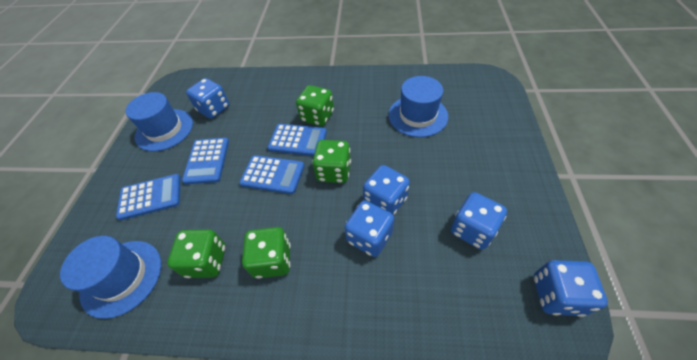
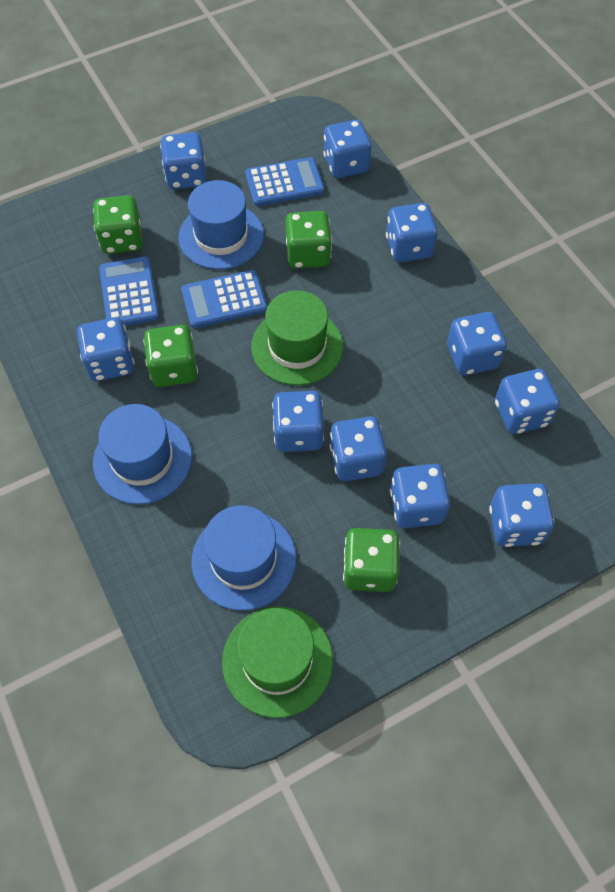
blue calculator: 4 -> 3
blue dice: 5 -> 10
green hat: 0 -> 2

